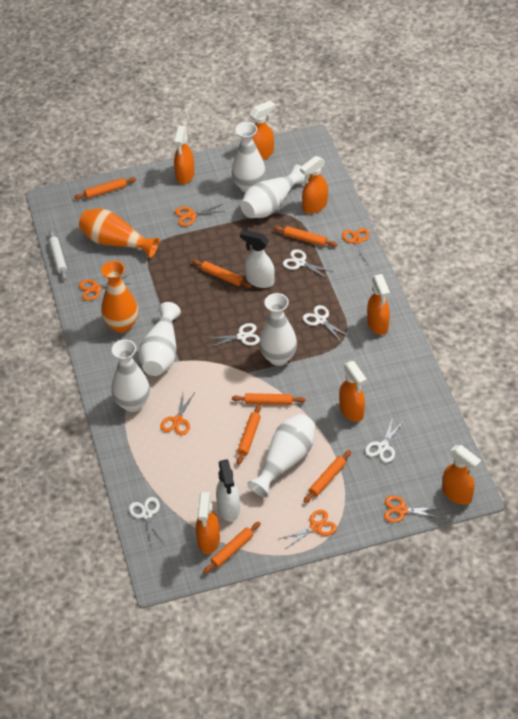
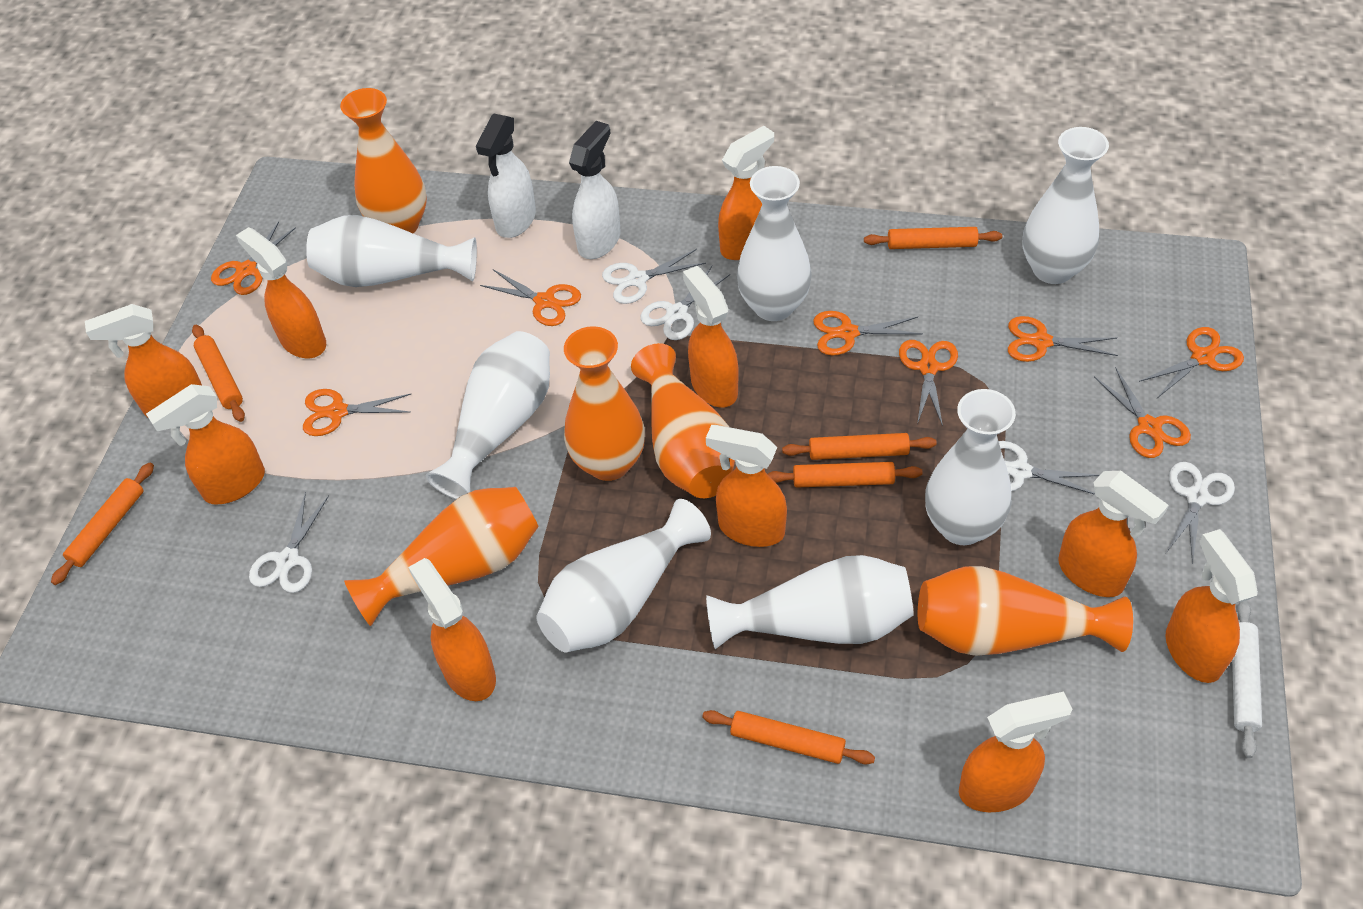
orange rolling pin: 7 -> 6
orange scissors: 6 -> 8
orange spray bottle: 7 -> 10
orange vase: 2 -> 5
white vase: 6 -> 7

